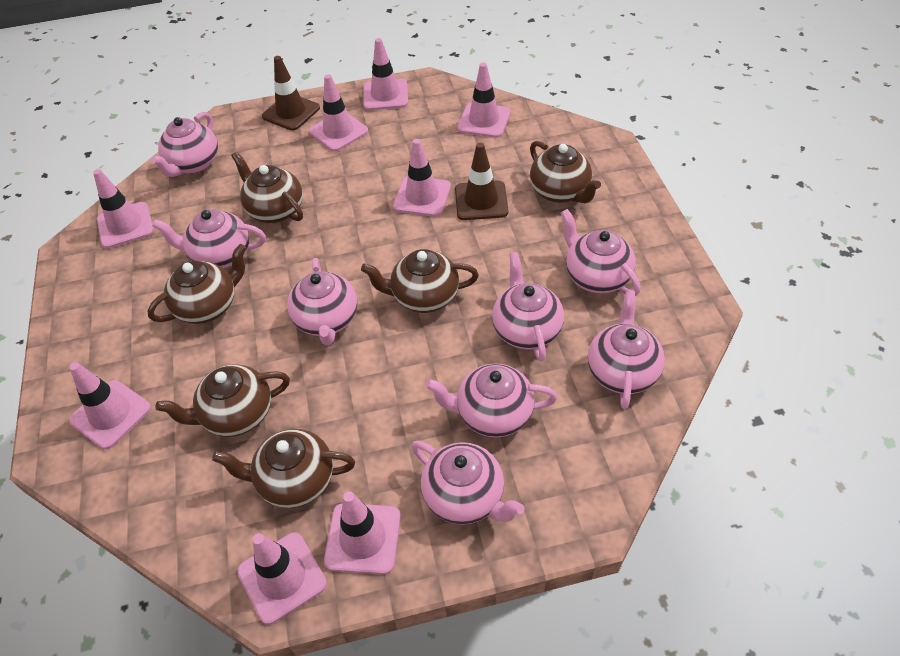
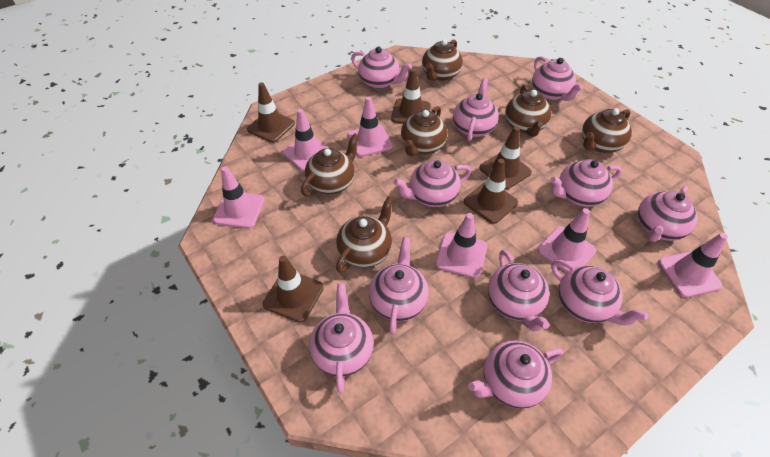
brown traffic cone: 2 -> 5
pink teapot: 8 -> 11
pink traffic cone: 8 -> 6

